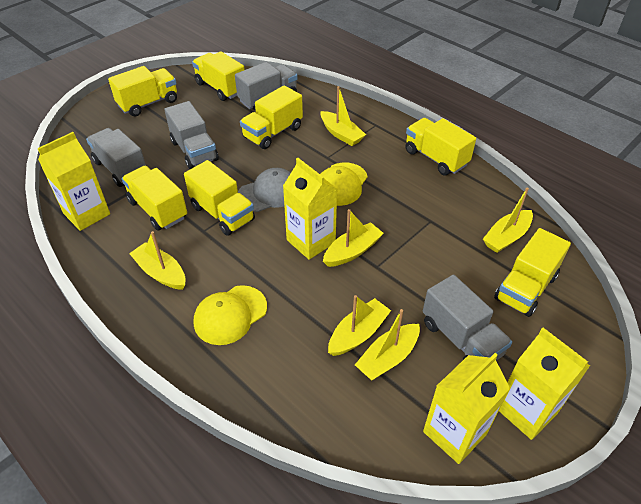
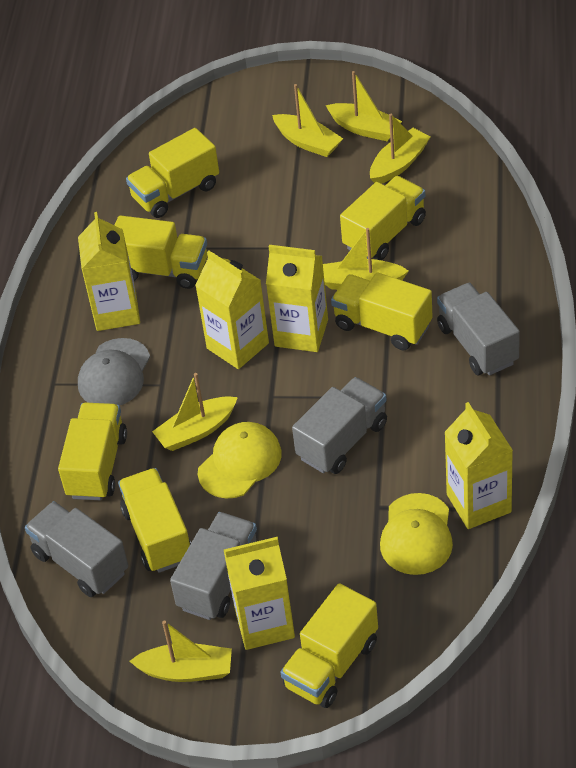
yellow carton: 4 -> 5

